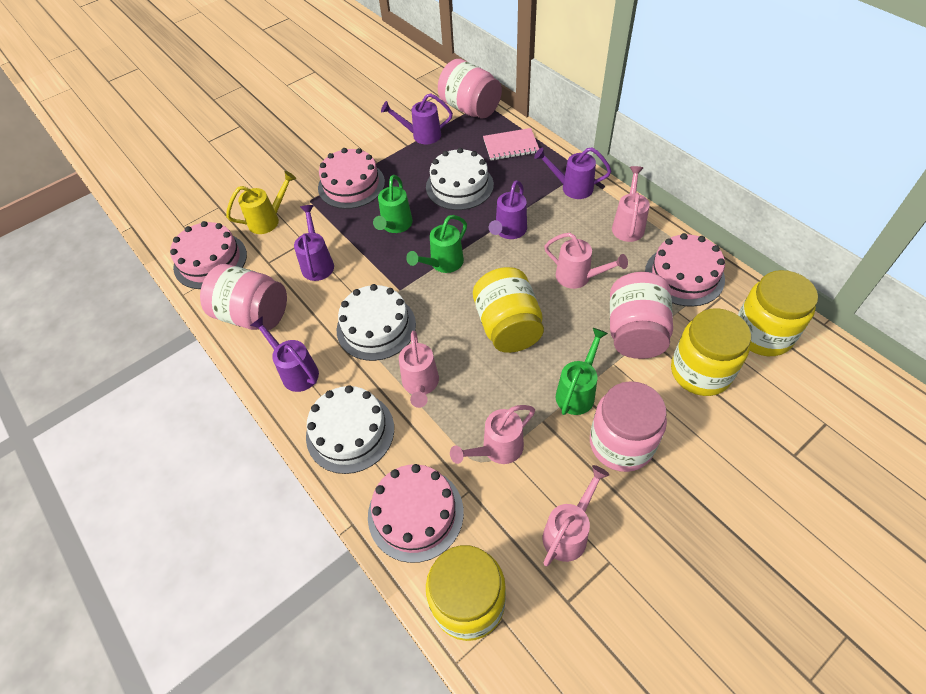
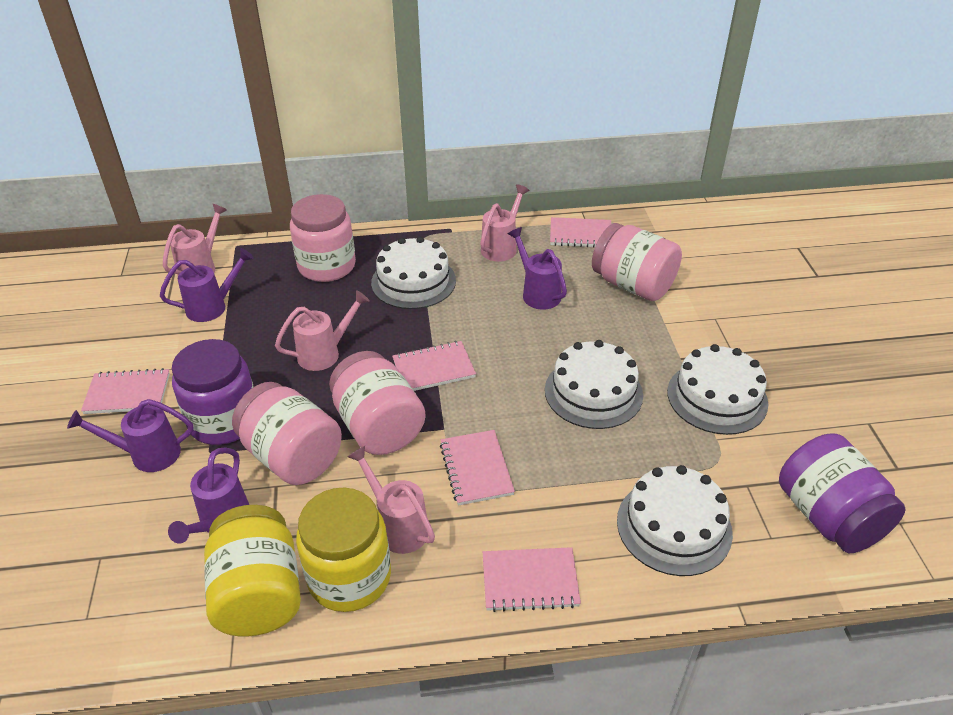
green watering can: 3 -> 0
pink cake: 4 -> 0
pink notebook: 1 -> 5
pink watering can: 5 -> 4
purple jar: 0 -> 2
purple watering can: 5 -> 4
white cake: 3 -> 4
yellow jar: 4 -> 2
yellow watering can: 1 -> 0

